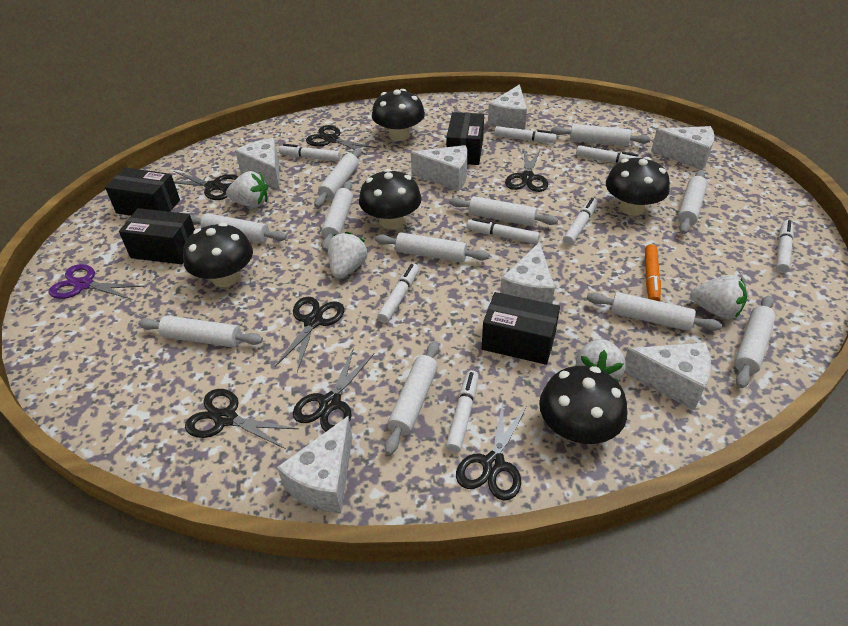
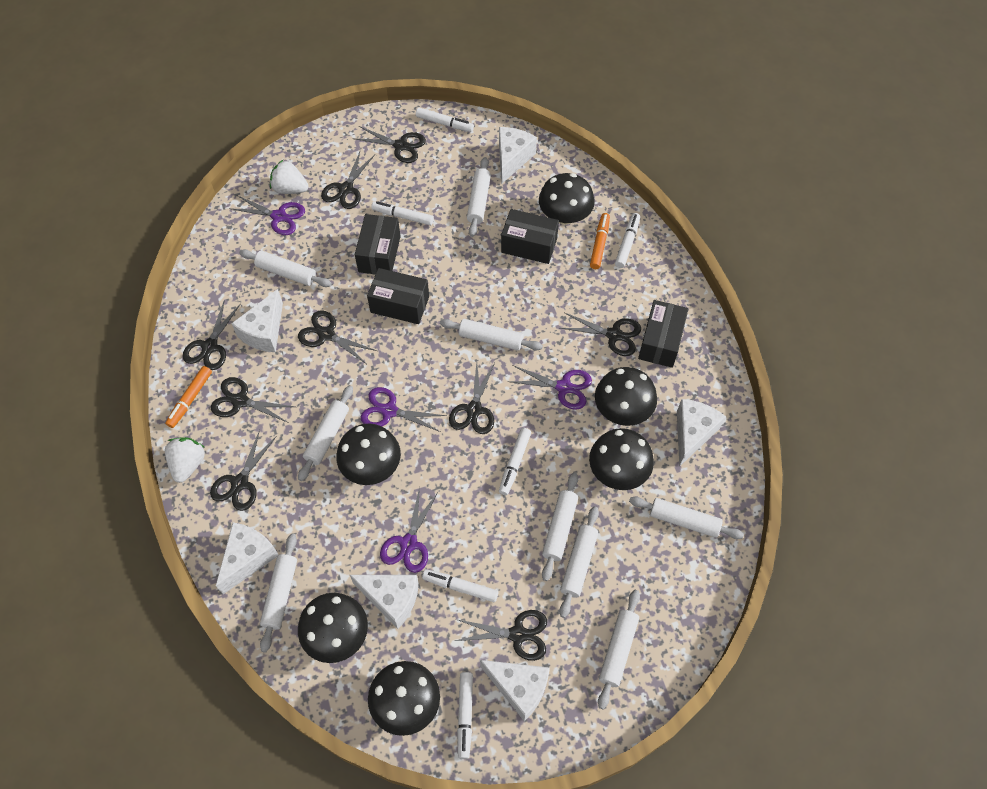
black mushroom: 5 -> 6
black scissors: 7 -> 9
orange marker: 1 -> 2
purple scissors: 1 -> 4
white cheese: 7 -> 6
white marker: 8 -> 6
white rolling pin: 11 -> 9
white strawberry: 4 -> 2

